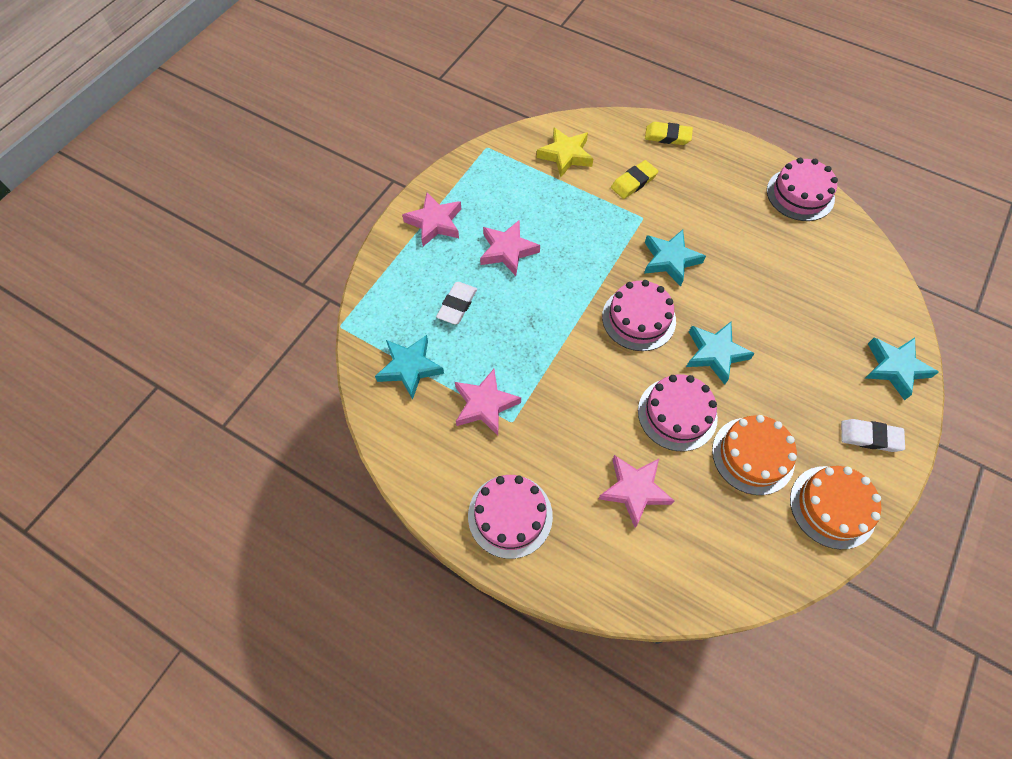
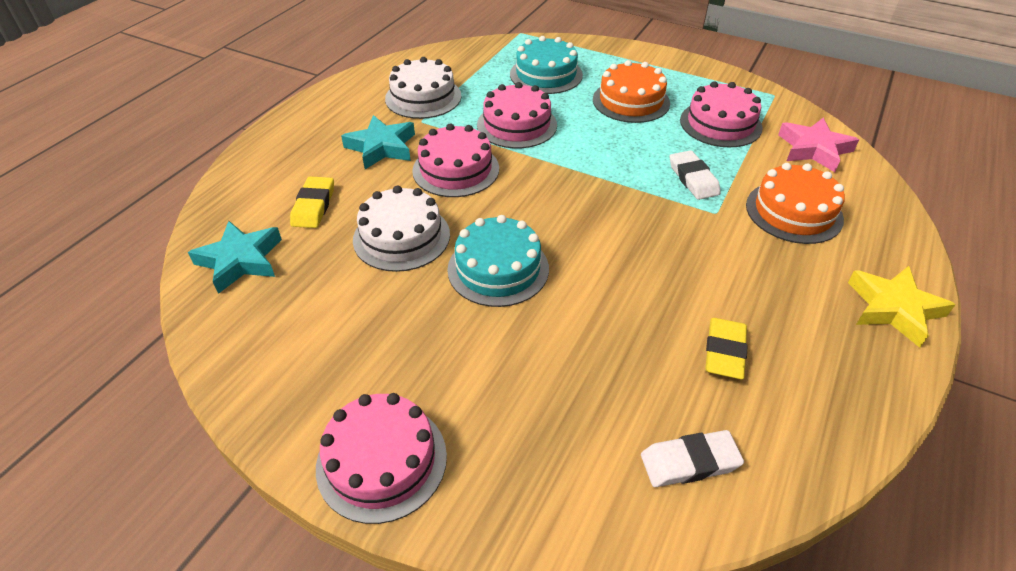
pink star: 4 -> 1
turquoise cake: 0 -> 2
turquoise star: 4 -> 2
white cake: 0 -> 2

